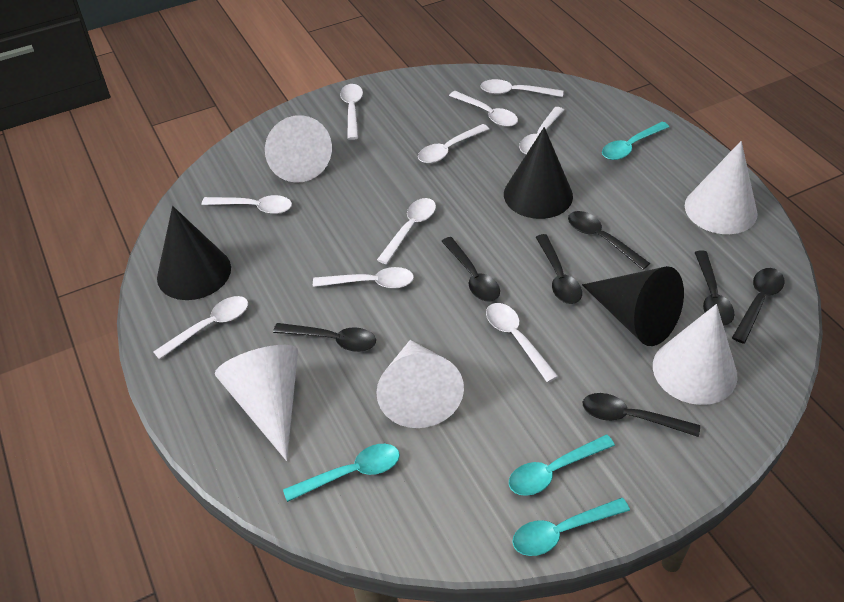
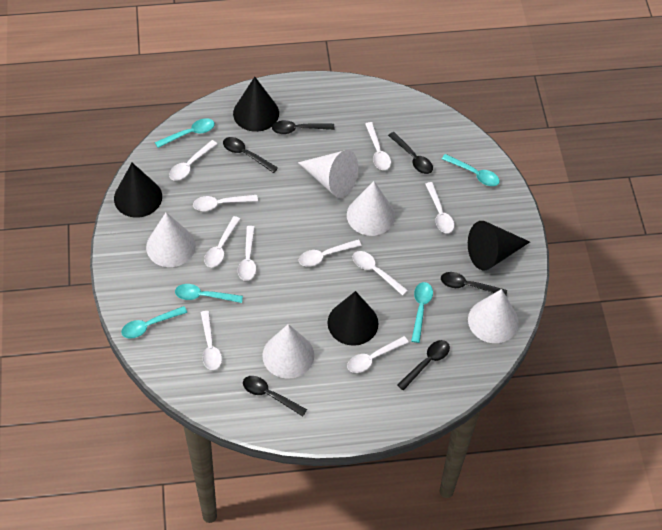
black cone: 3 -> 4
black spoon: 7 -> 6
turquoise spoon: 4 -> 5

